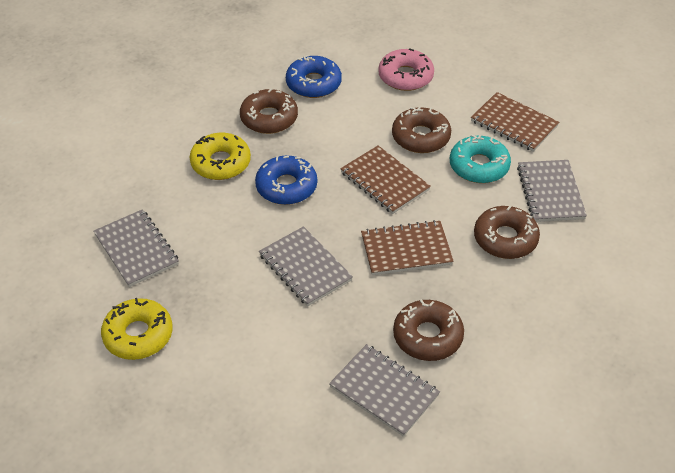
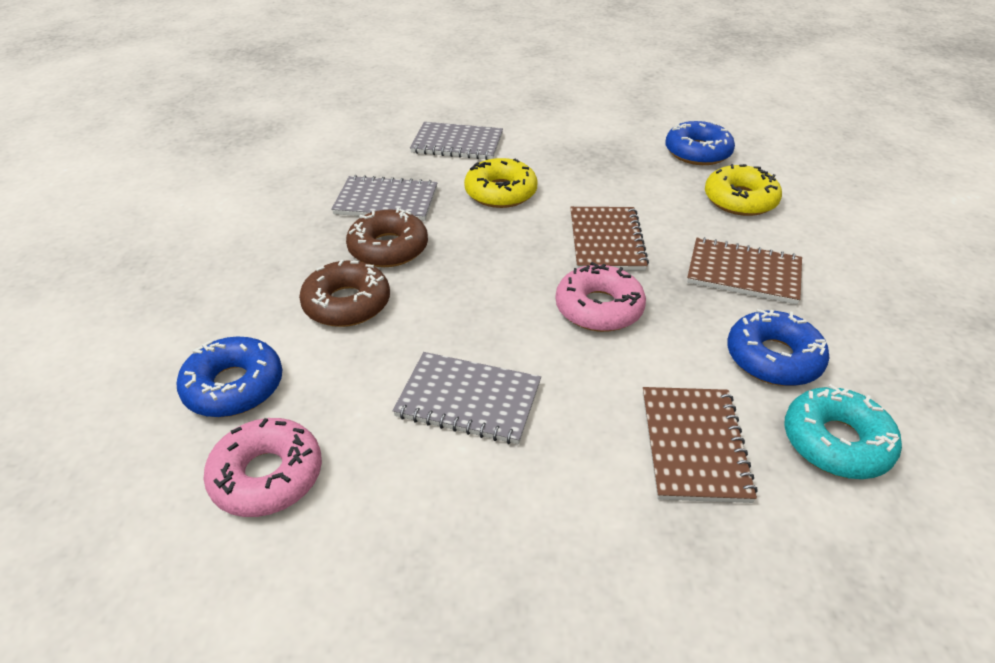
blue donut: 2 -> 3
brown donut: 4 -> 2
grey notebook: 4 -> 3
pink donut: 1 -> 2

